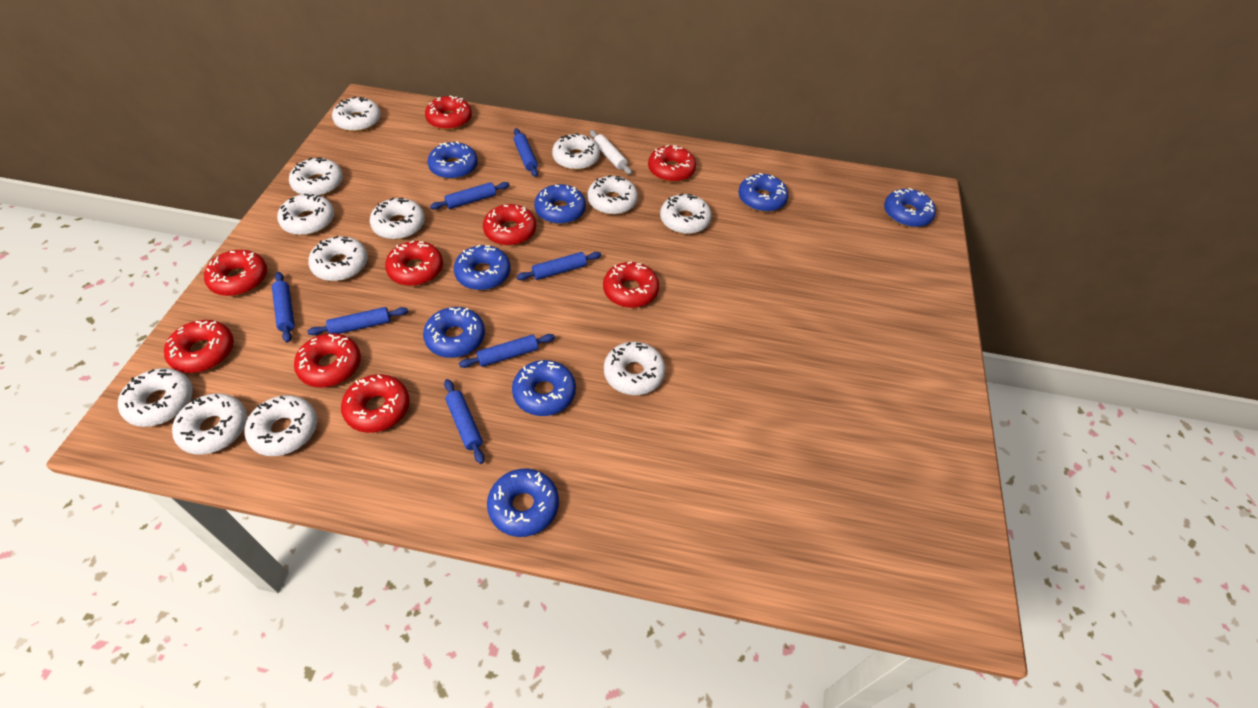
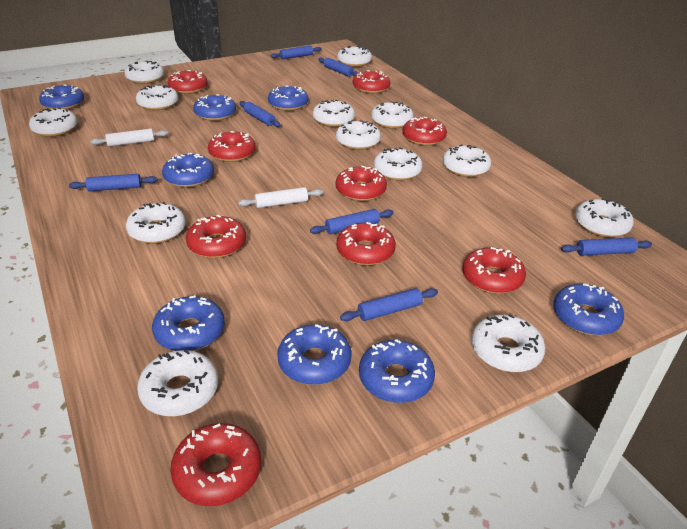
white donut: 12 -> 13
white rolling pin: 1 -> 2

